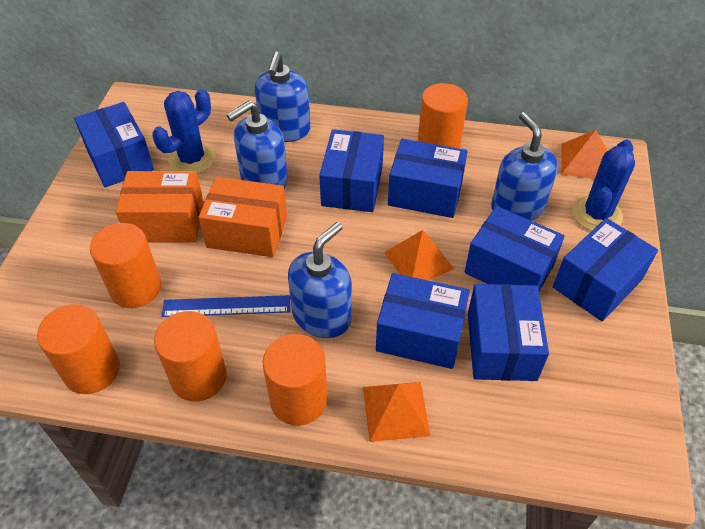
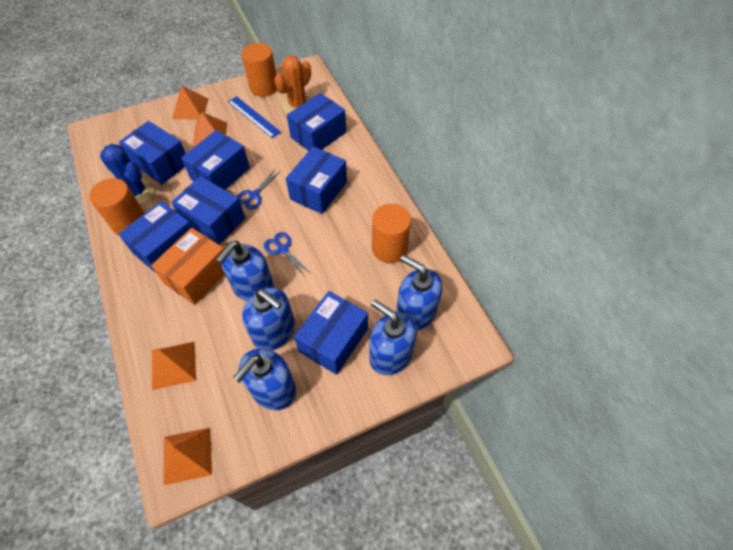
blue cactus: 2 -> 1
blue scissors: 0 -> 2
blue soap dispenser: 4 -> 5
orange box: 2 -> 1
orange cactus: 0 -> 1
orange cylinder: 5 -> 3
orange pyramid: 3 -> 4

